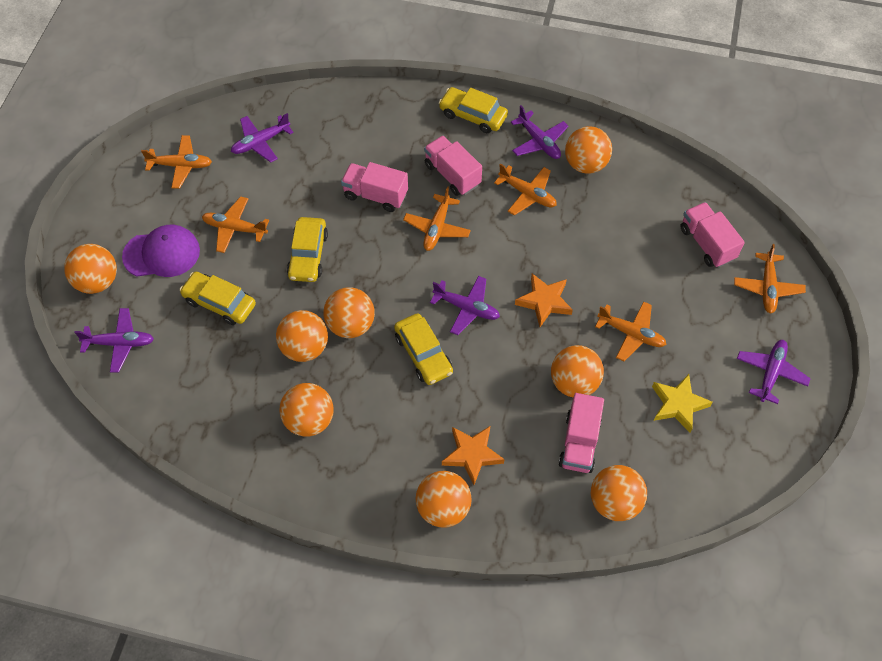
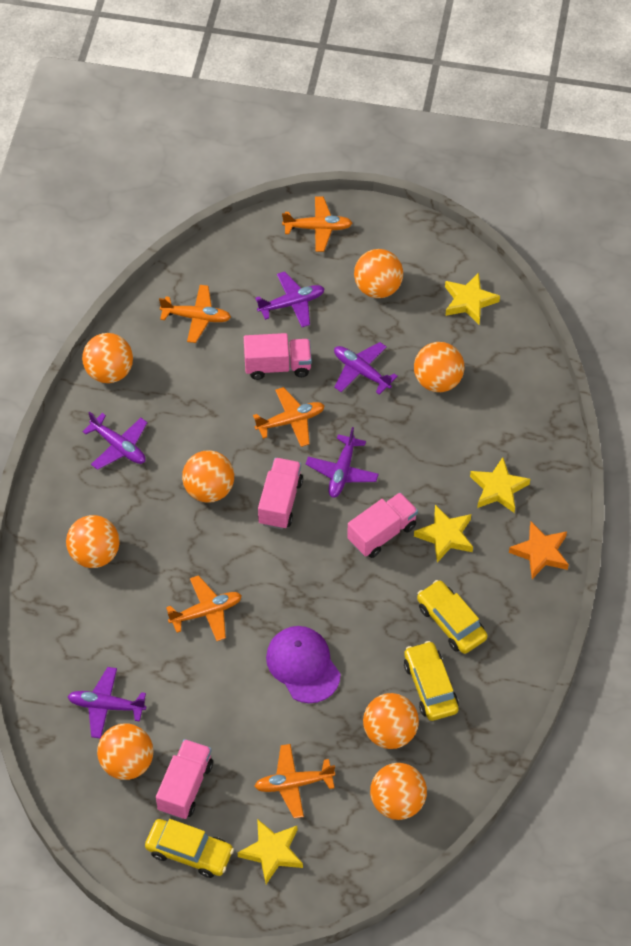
orange plane: 6 -> 5
orange star: 2 -> 1
yellow car: 4 -> 3
yellow star: 1 -> 4

